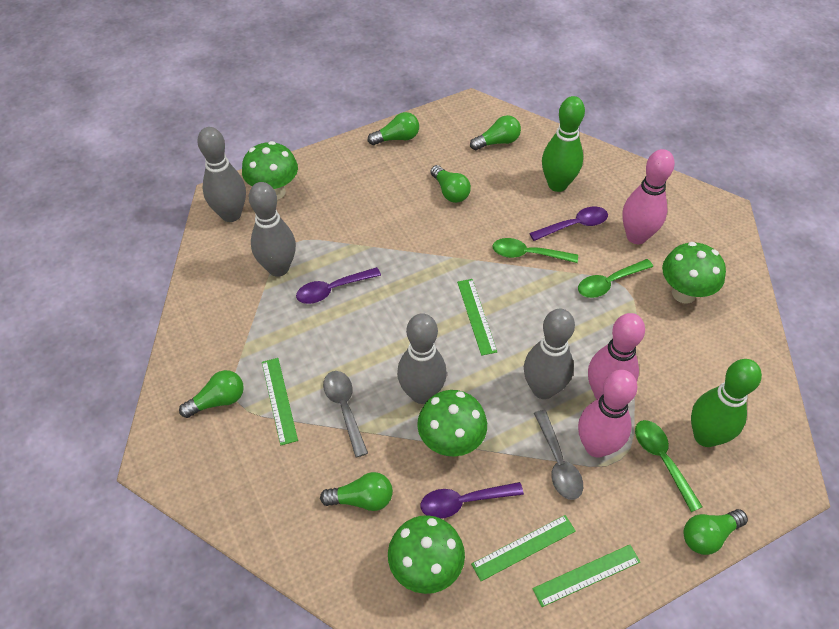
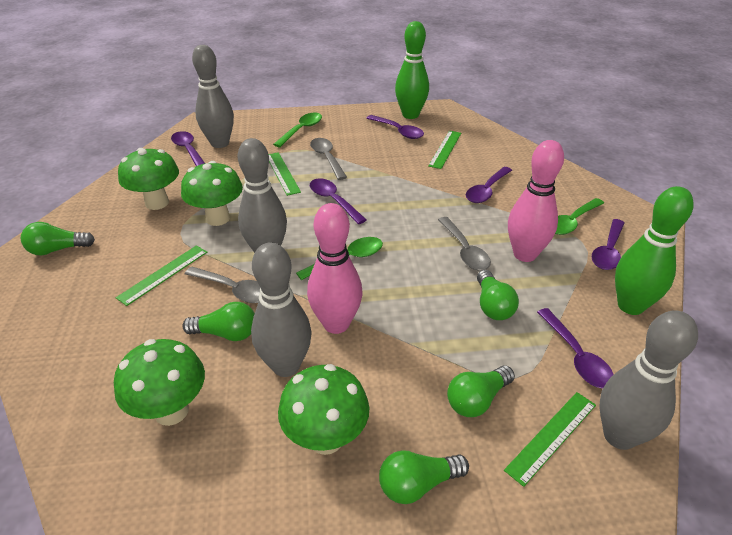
green light bulb: 6 -> 5
grey spoon: 2 -> 3
pink bowling pin: 3 -> 2
purple spoon: 3 -> 6

